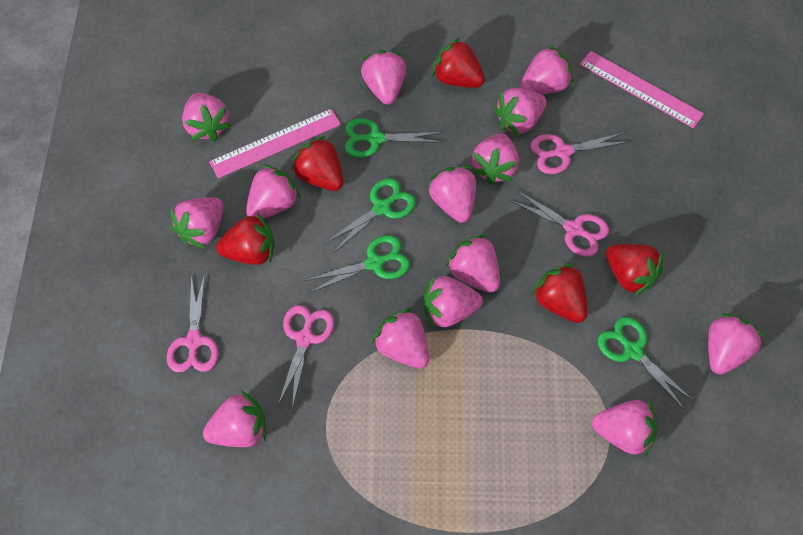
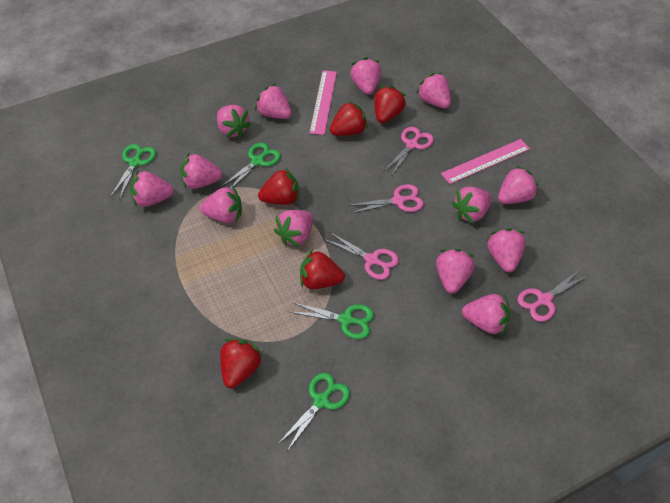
pink strawberry: 14 -> 13

